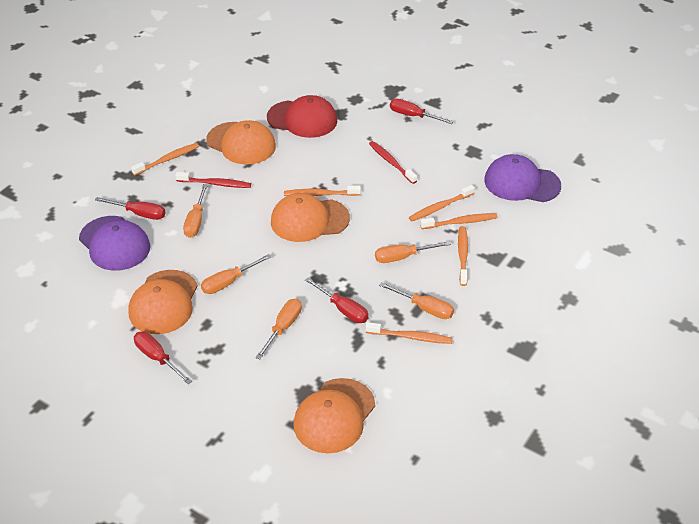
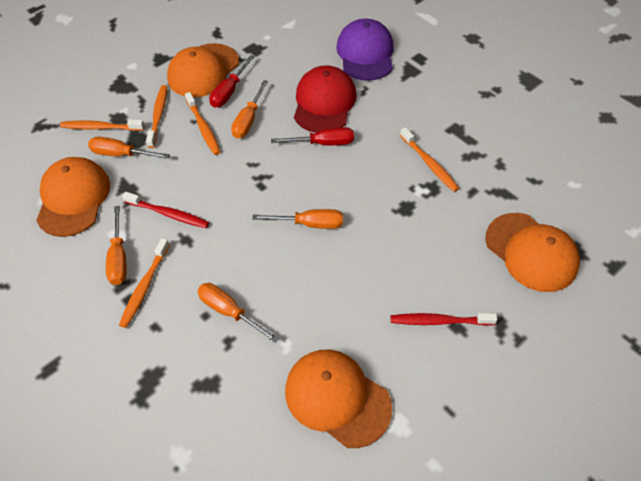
orange toothbrush: 6 -> 5
purple cap: 2 -> 1
red screwdriver: 4 -> 2

